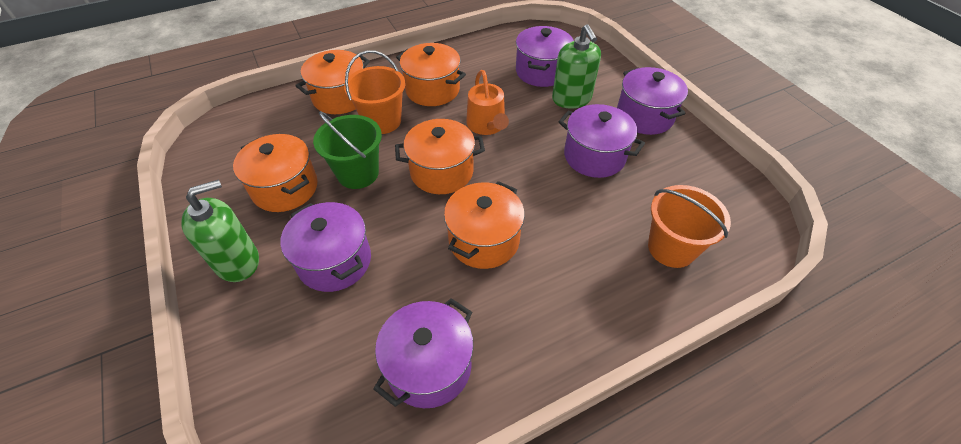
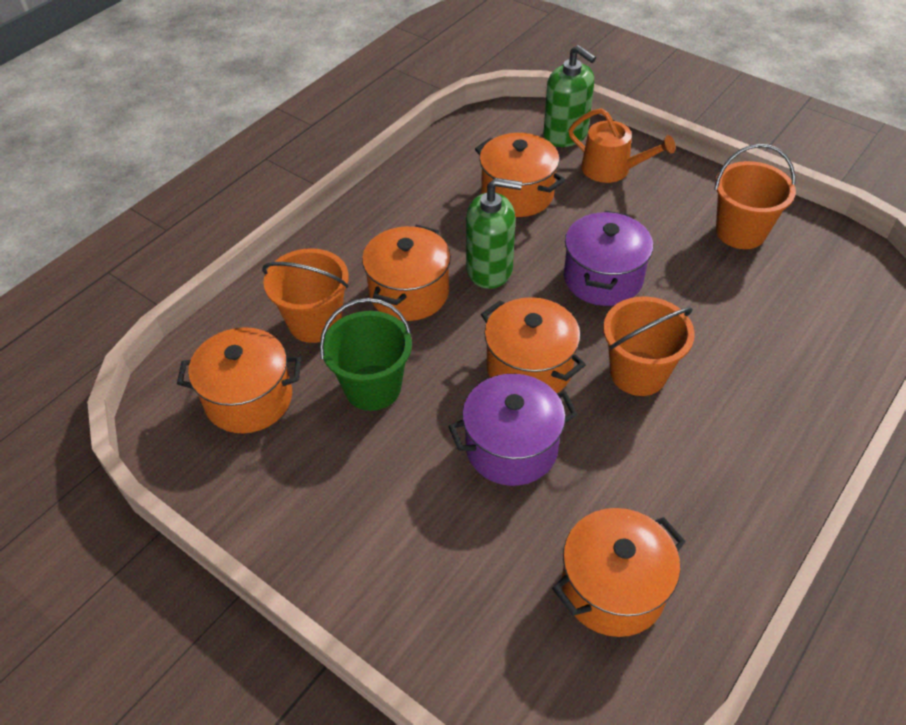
orange bucket: 2 -> 3
purple pot: 5 -> 2

